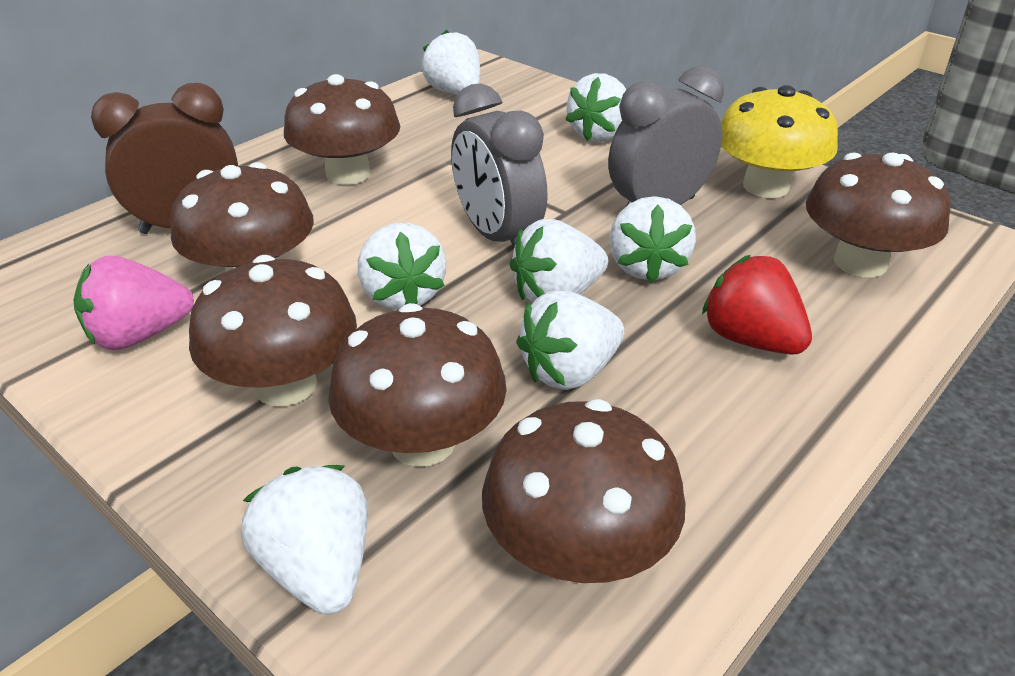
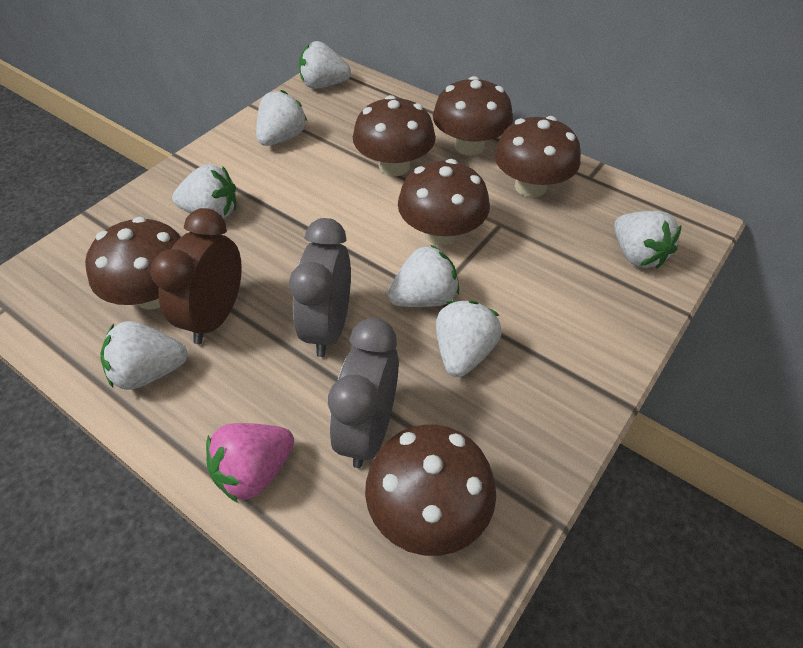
red strawberry: 1 -> 0
yellow mushroom: 1 -> 0

